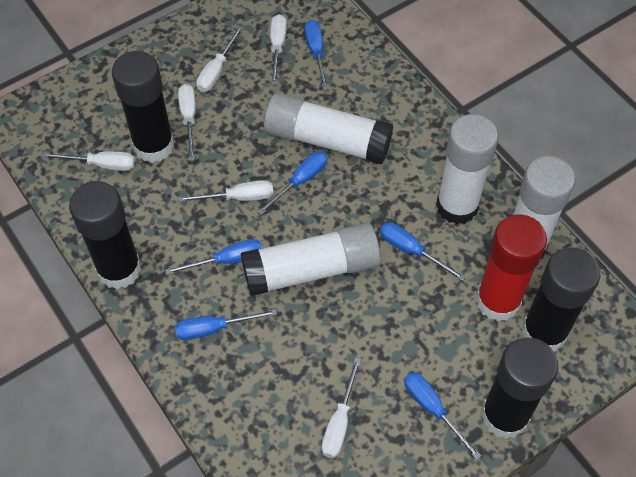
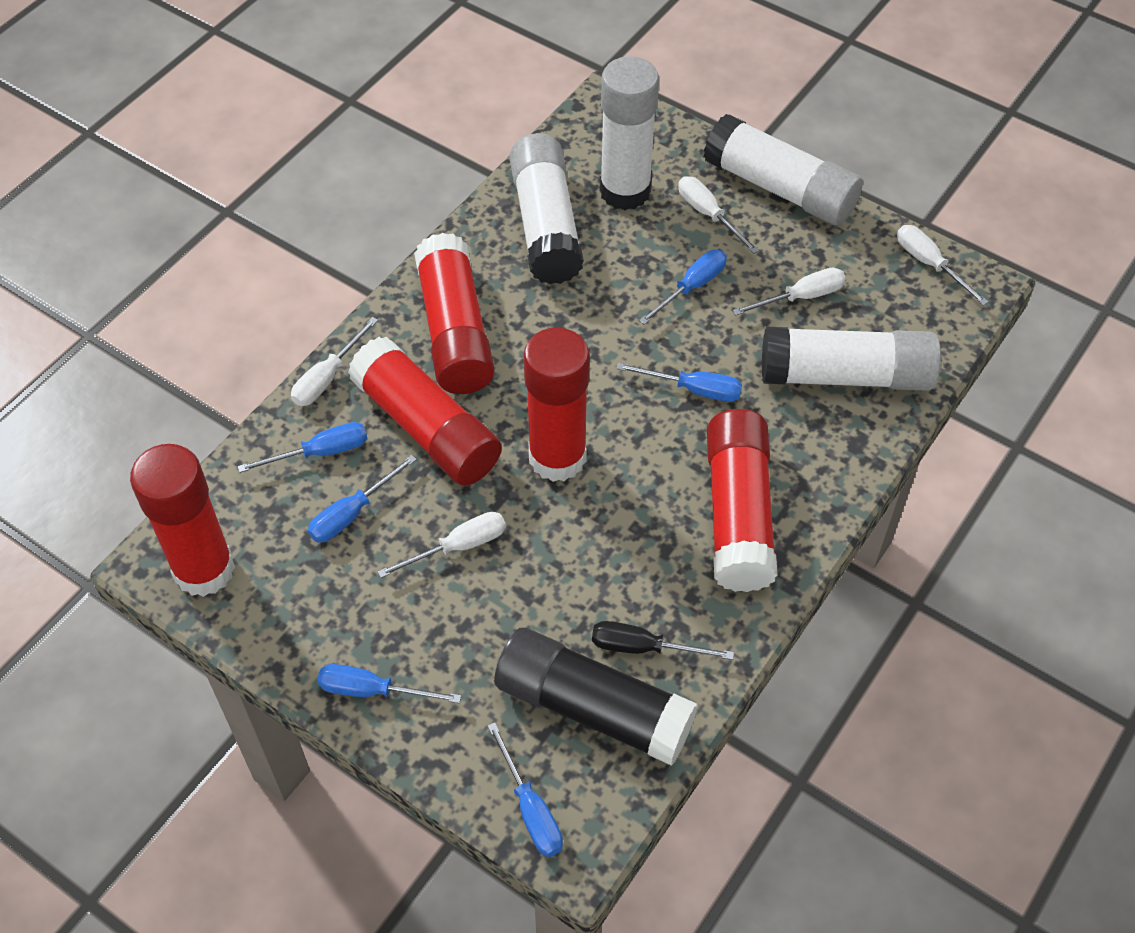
black glue stick: 4 -> 1
black screwdriver: 0 -> 1
red glue stick: 1 -> 5
white screwdriver: 6 -> 5

